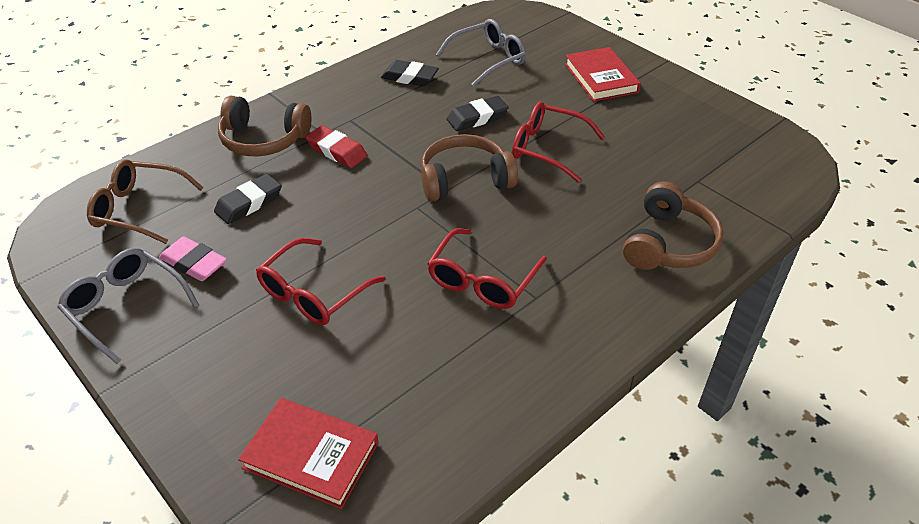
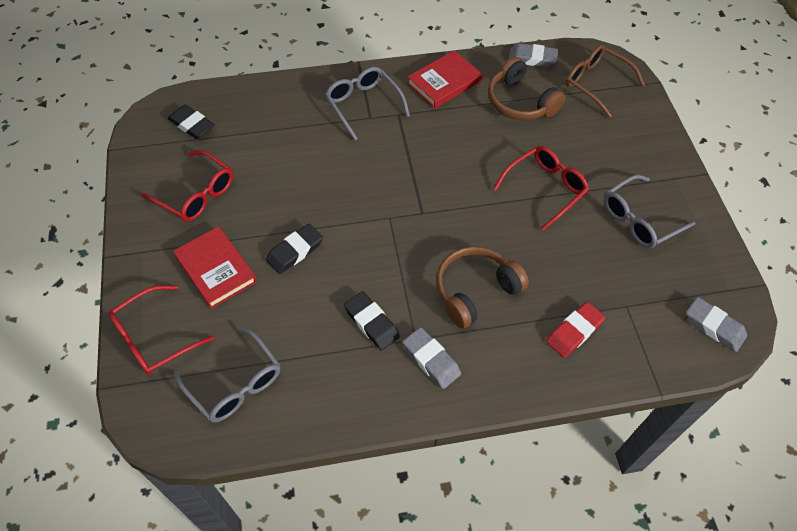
brown headphones: 3 -> 2
grey eraser: 0 -> 3
grey glasses: 2 -> 3
pink eraser: 1 -> 0

